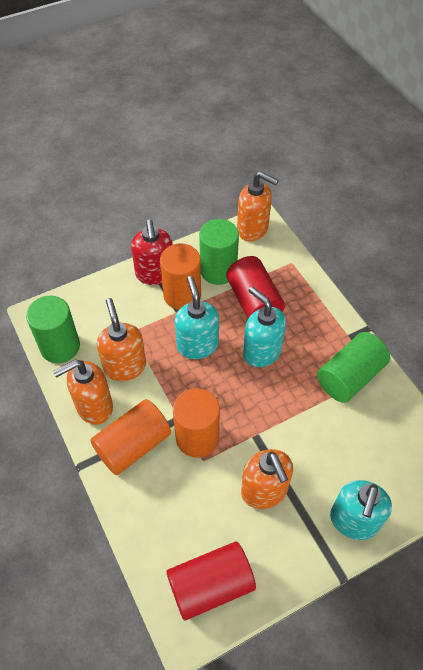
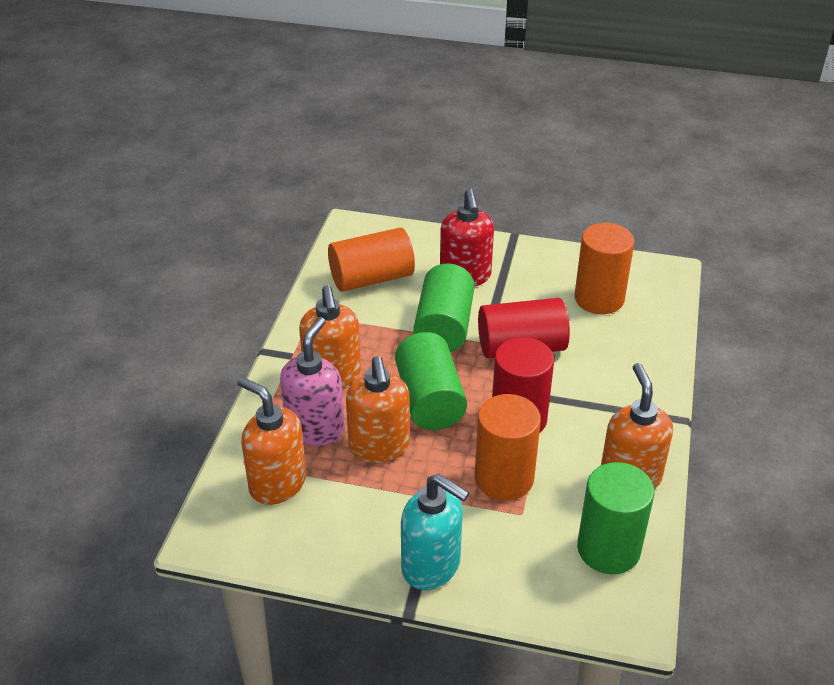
pink soap dispenser: 0 -> 1
turquoise soap dispenser: 3 -> 1

